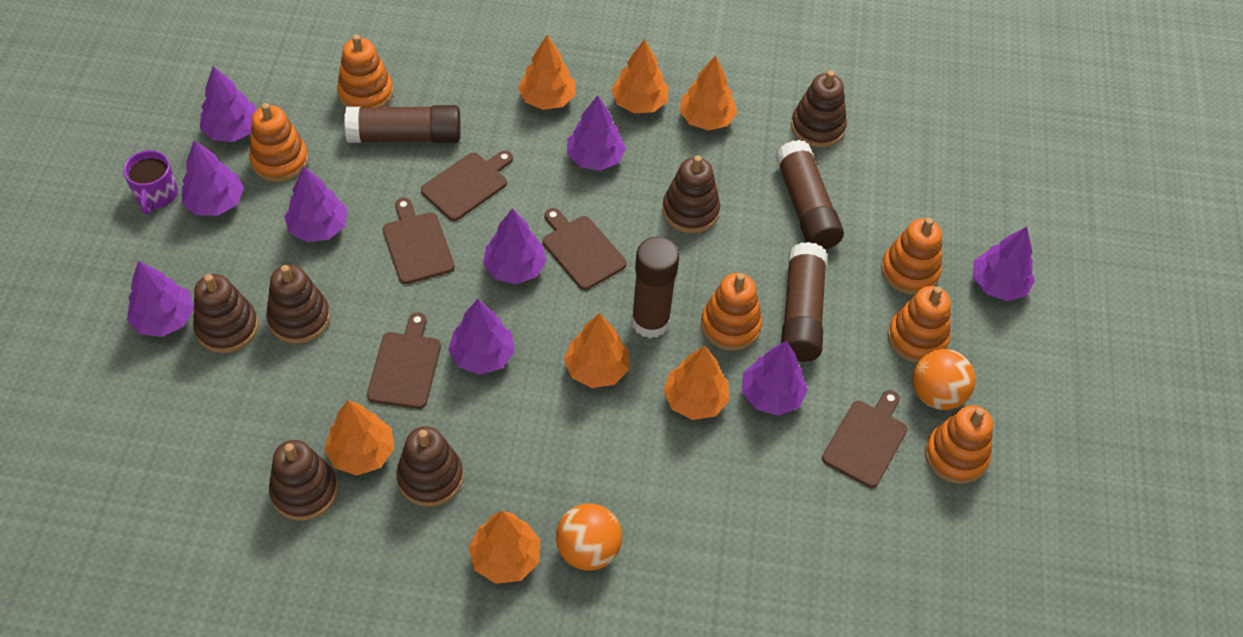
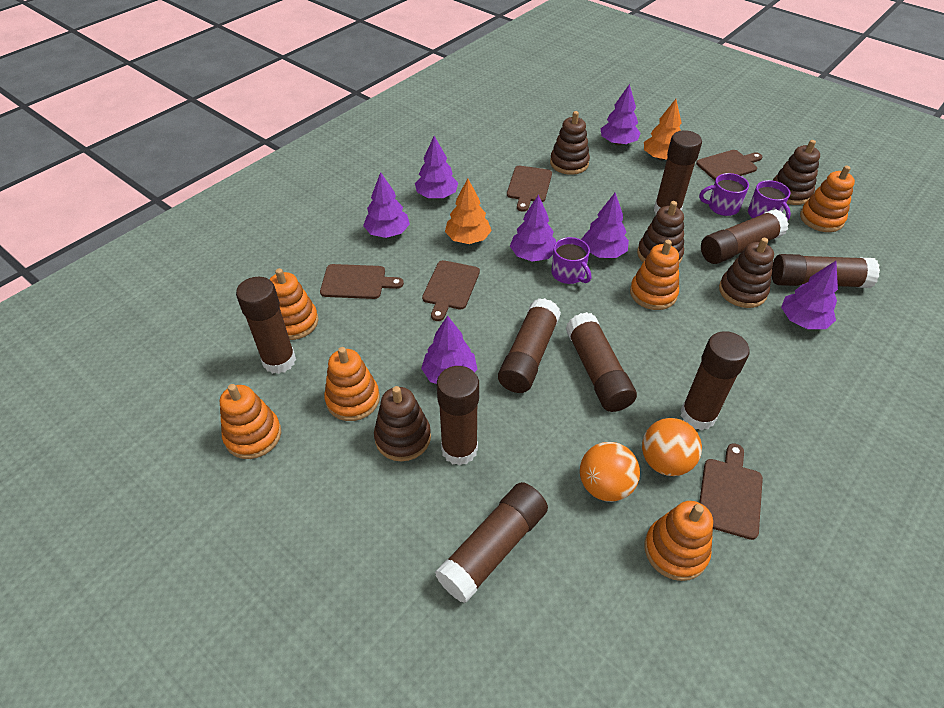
brown glue stick: 4 -> 9
brown stacking toy: 6 -> 5
orange tree: 7 -> 2
purple mug: 1 -> 3
purple tree: 9 -> 7

